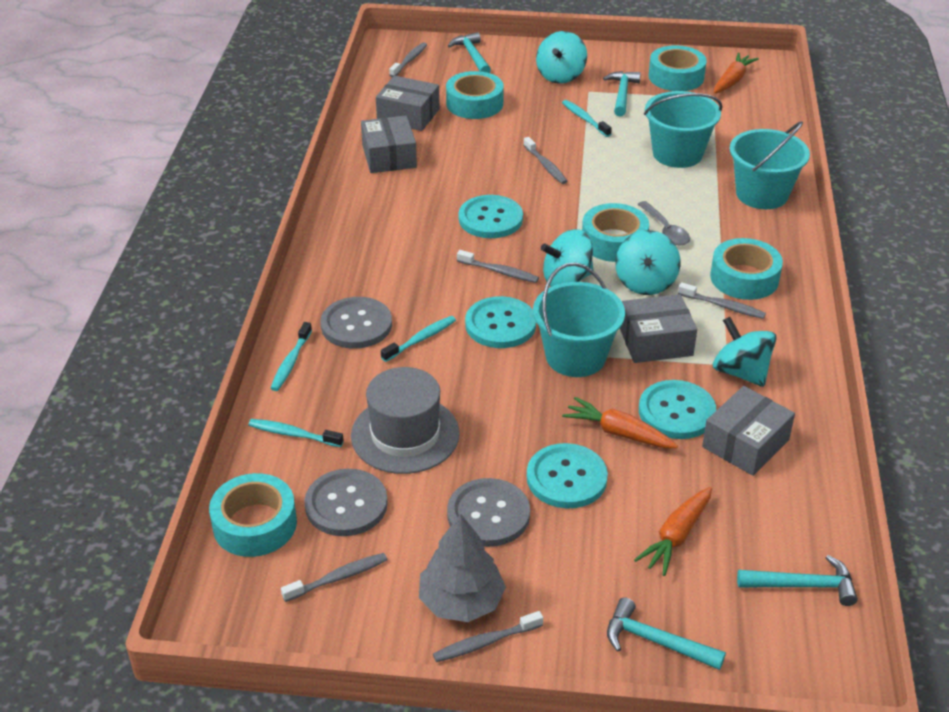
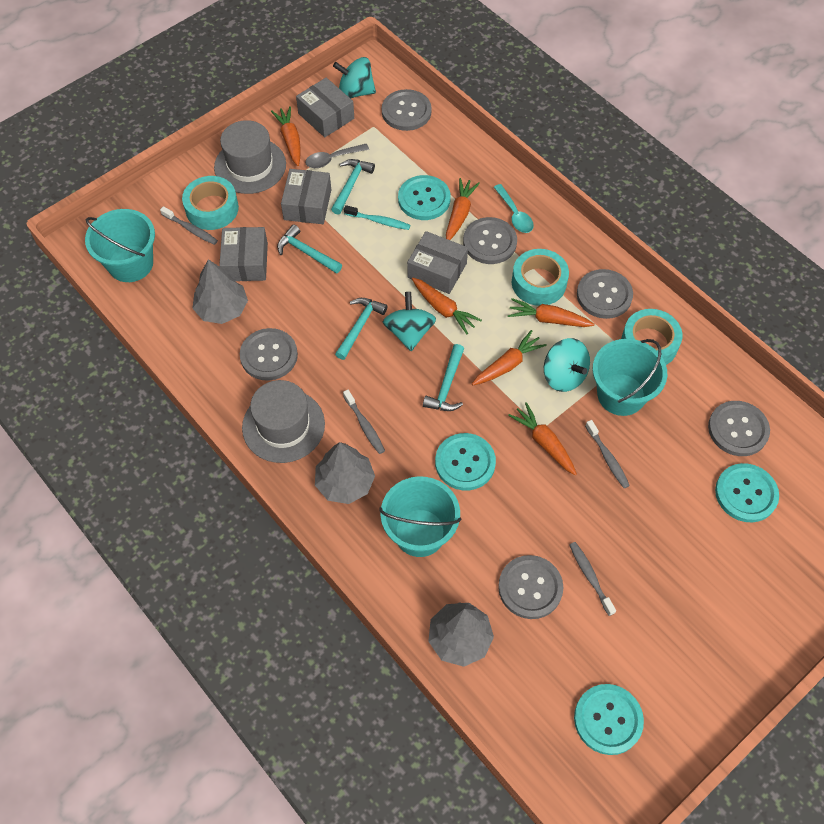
grey button: 3 -> 6
grey hat: 1 -> 2
grey toothbrush: 6 -> 4
grey tree: 1 -> 3
orange carrot: 3 -> 6
turquoise spinning top: 4 -> 3
turquoise spoon: 0 -> 1
turquoise tape: 5 -> 3
turquoise toothbrush: 4 -> 1

